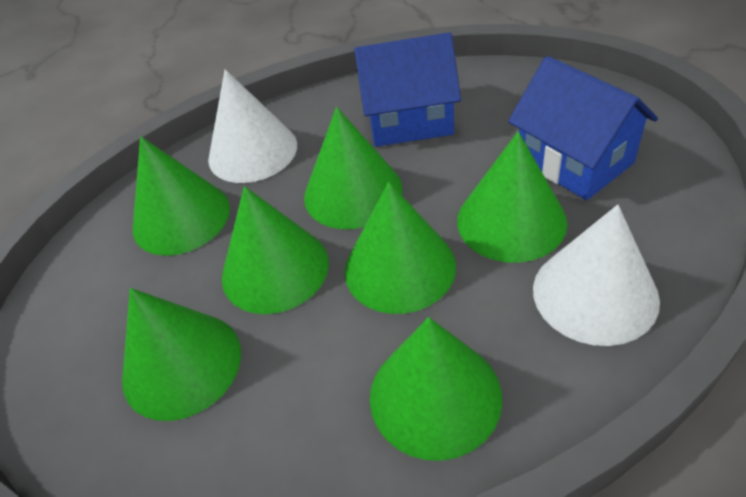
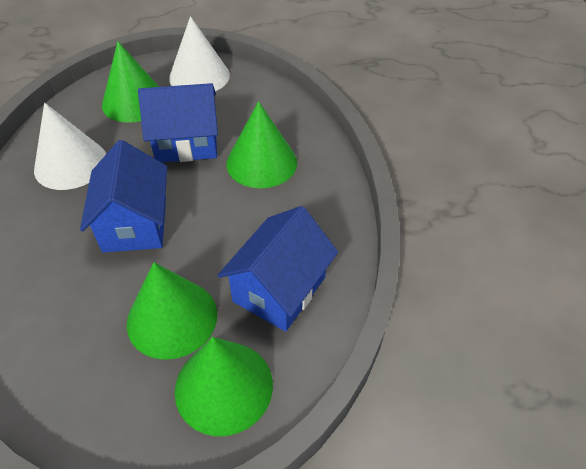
blue house: 2 -> 3
green cone: 7 -> 4

